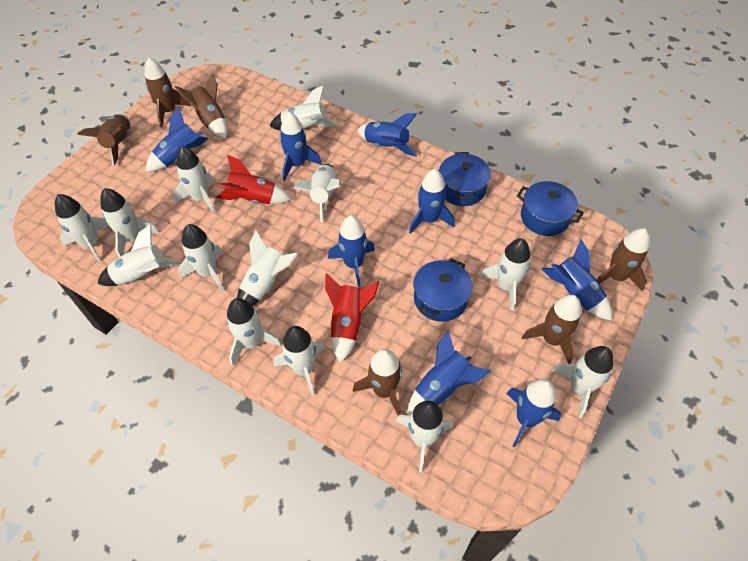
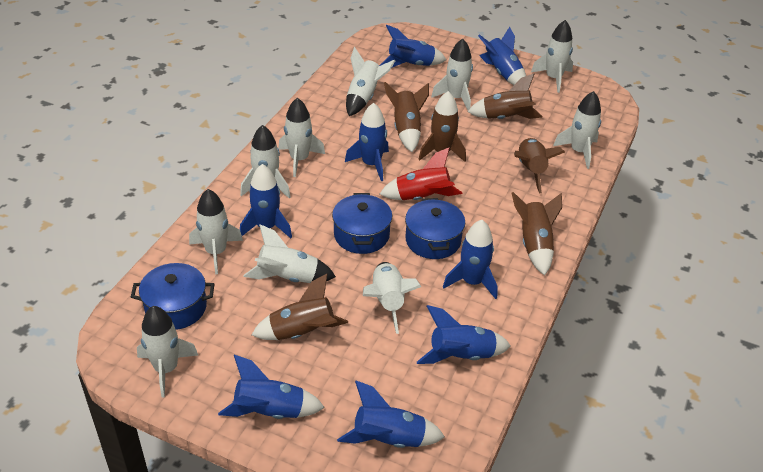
red rocket: 2 -> 1
white rocket: 13 -> 10

